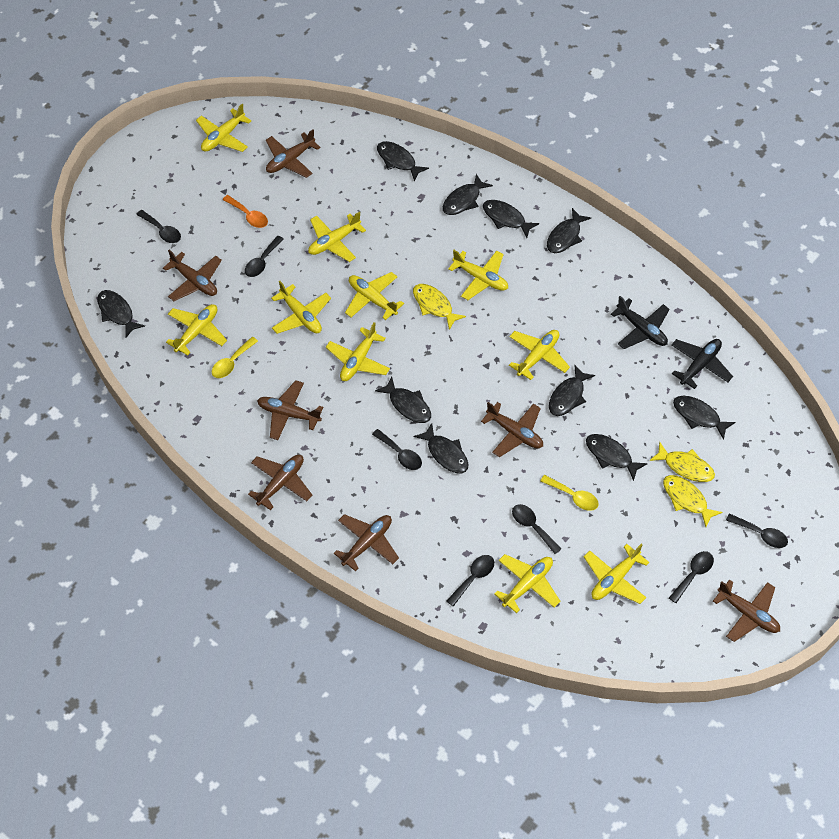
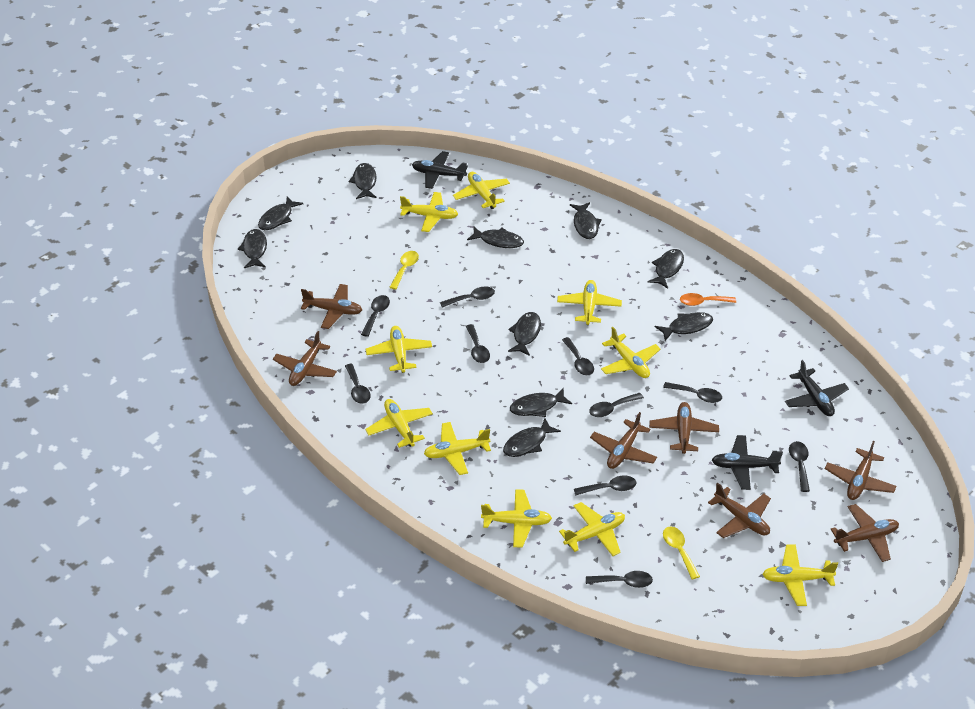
black plane: 2 -> 3
black spoon: 7 -> 10
yellow fish: 3 -> 0

